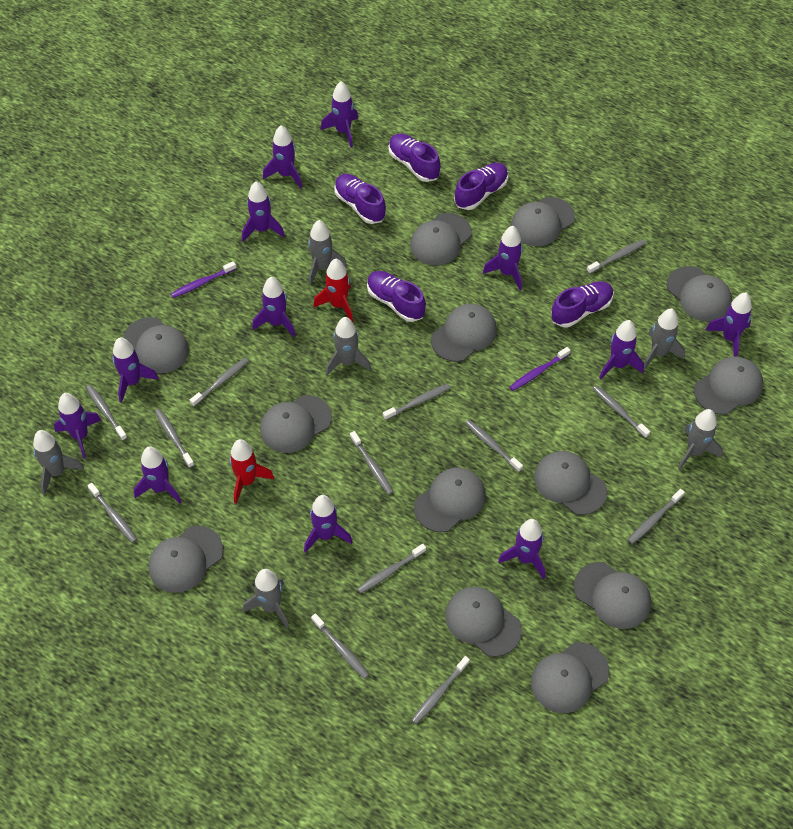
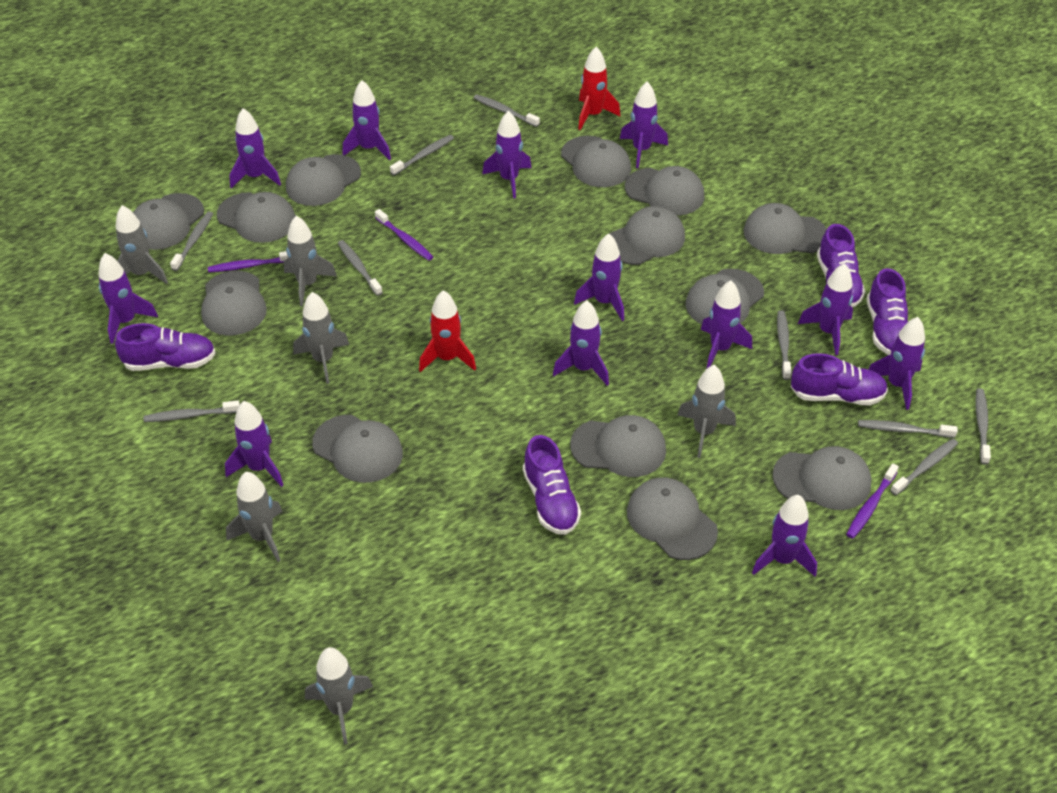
grey toothbrush: 13 -> 9
purple toothbrush: 2 -> 3

